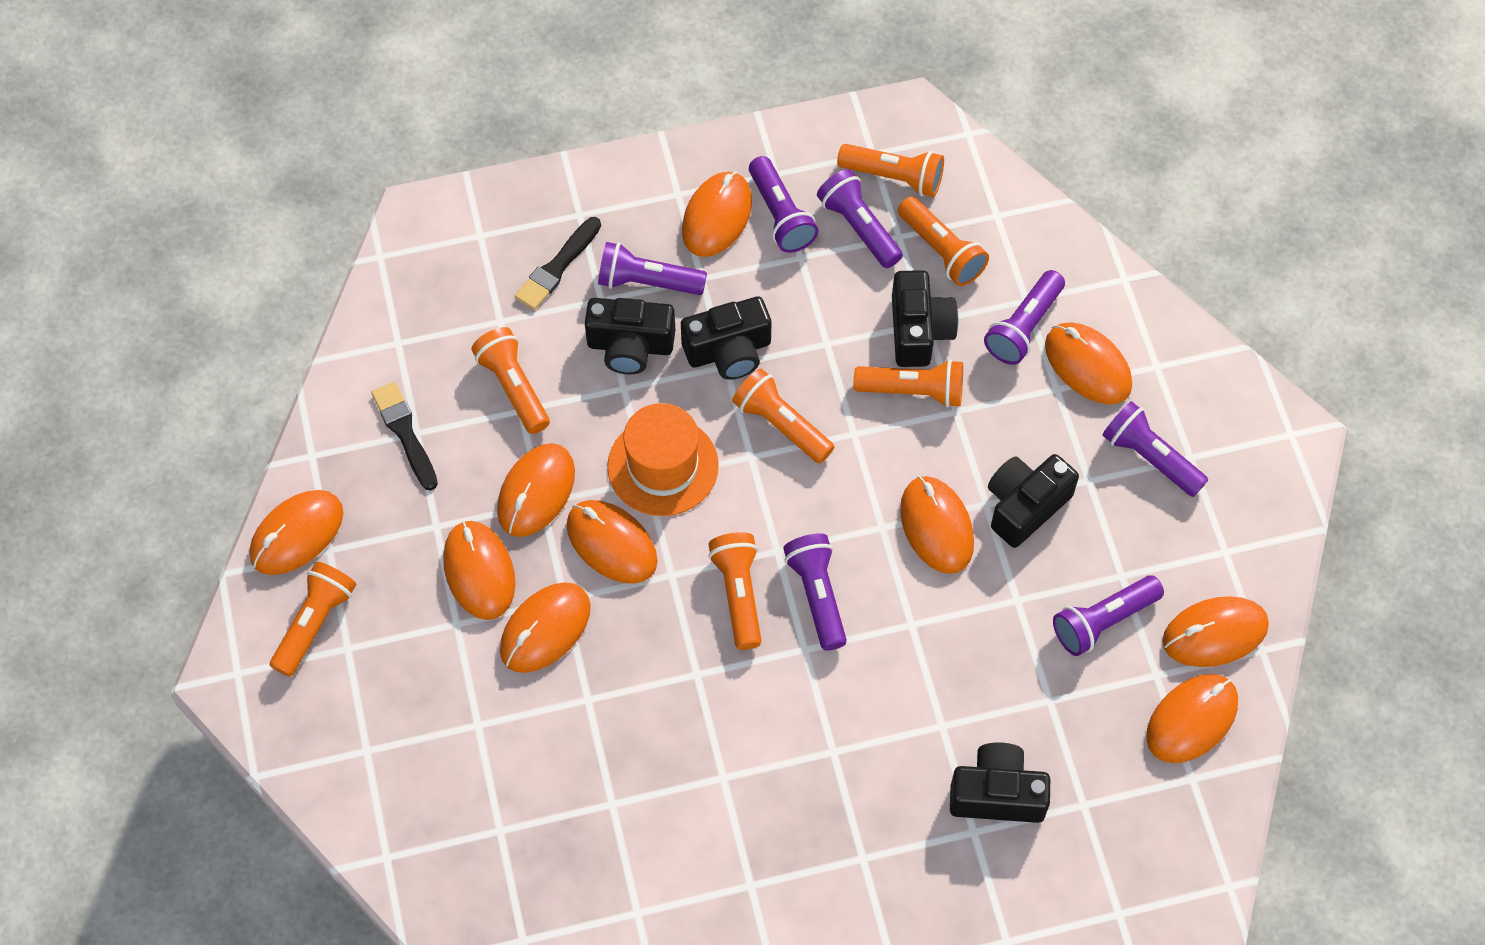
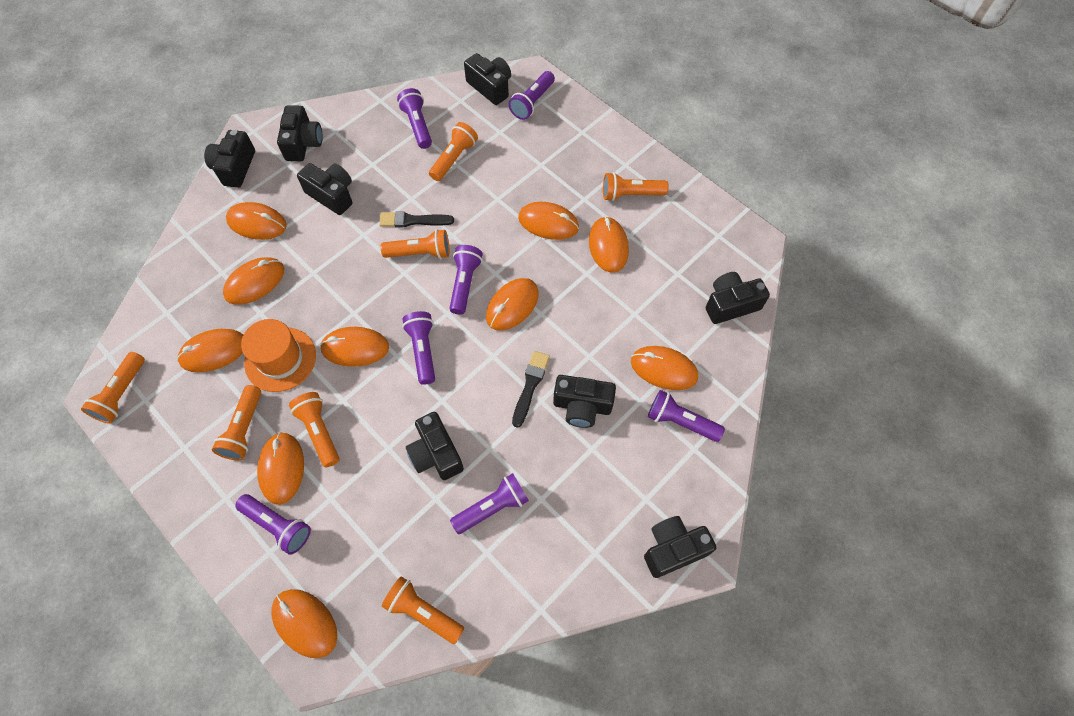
black camera: 5 -> 8

